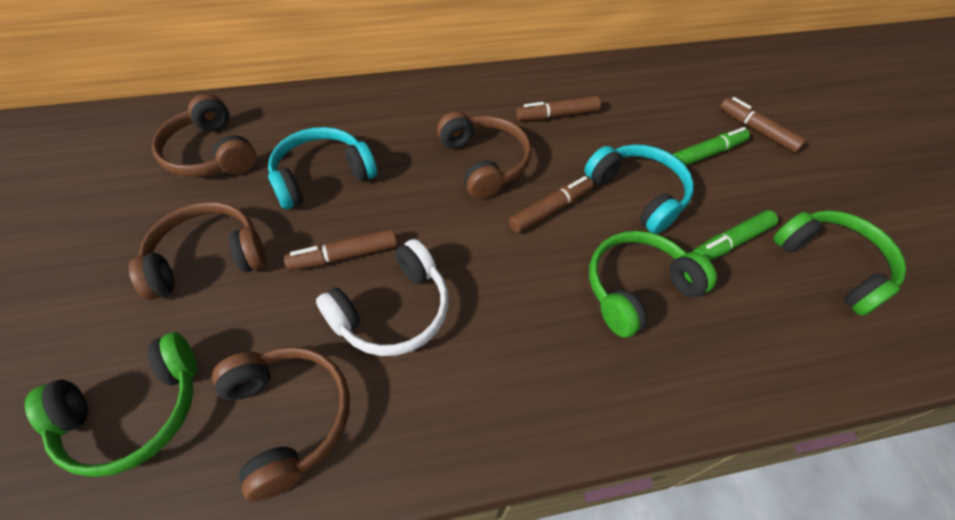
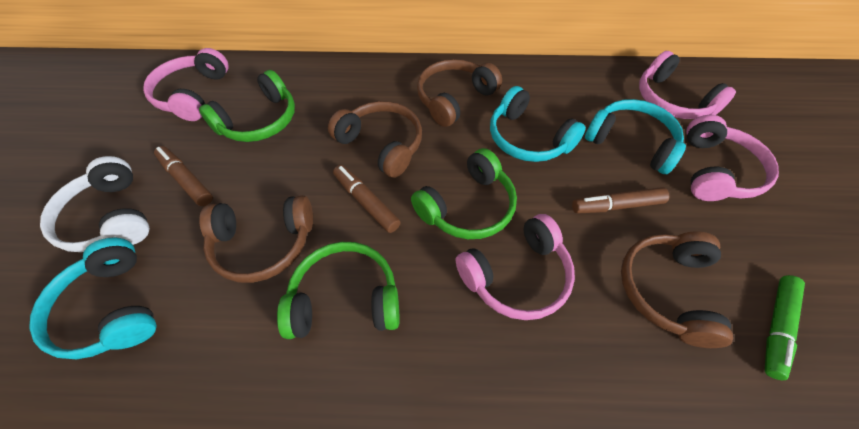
brown marker: 4 -> 3
green marker: 2 -> 1
pink headphones: 0 -> 4
turquoise headphones: 2 -> 3

